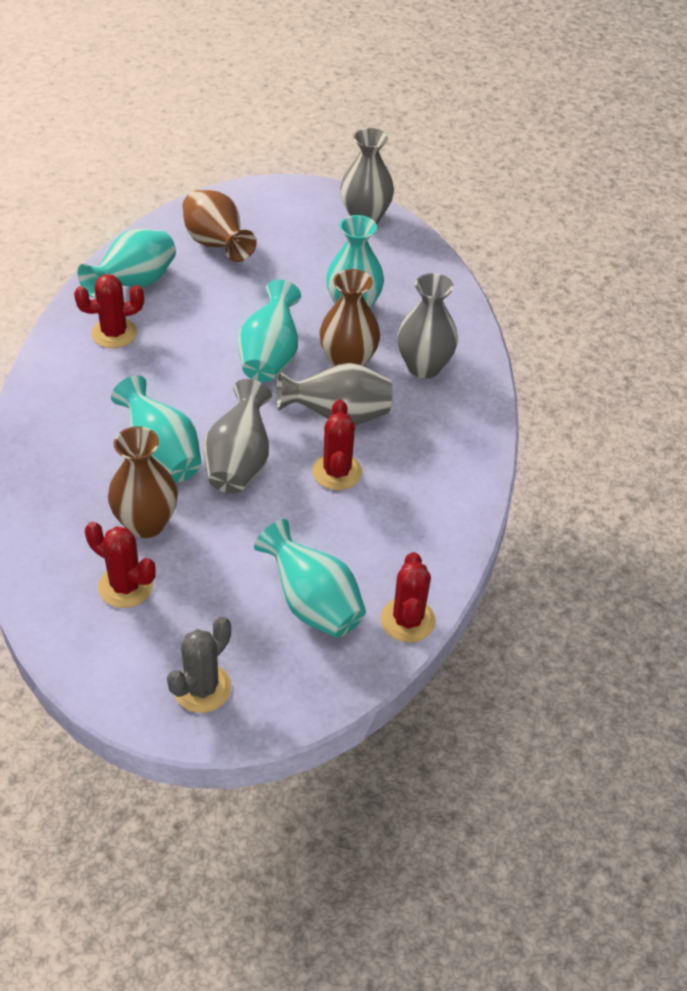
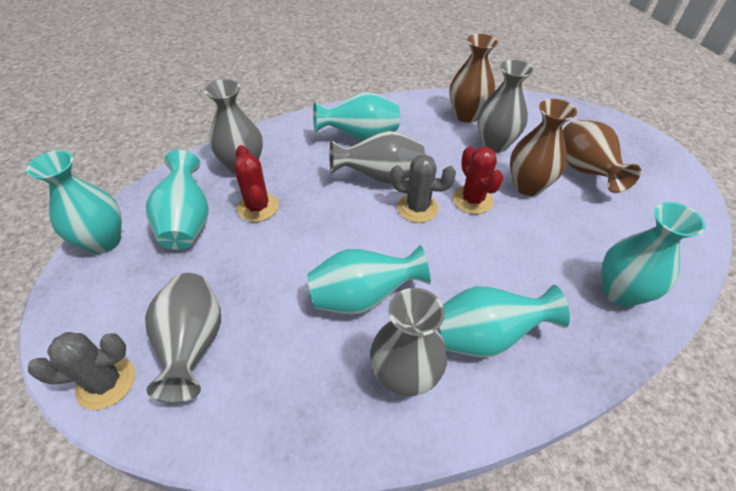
grey cactus: 1 -> 2
grey vase: 4 -> 5
red cactus: 4 -> 2
turquoise vase: 5 -> 6

